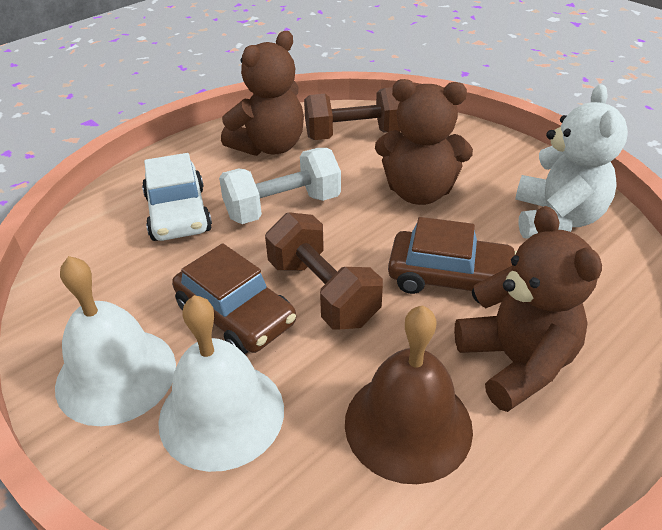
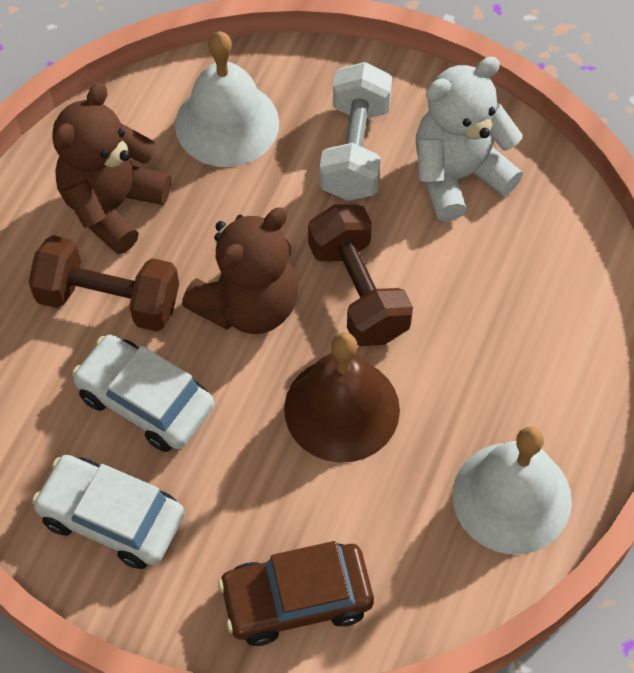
brown car: 2 -> 1
brown teddy bear: 3 -> 2
white car: 1 -> 2

